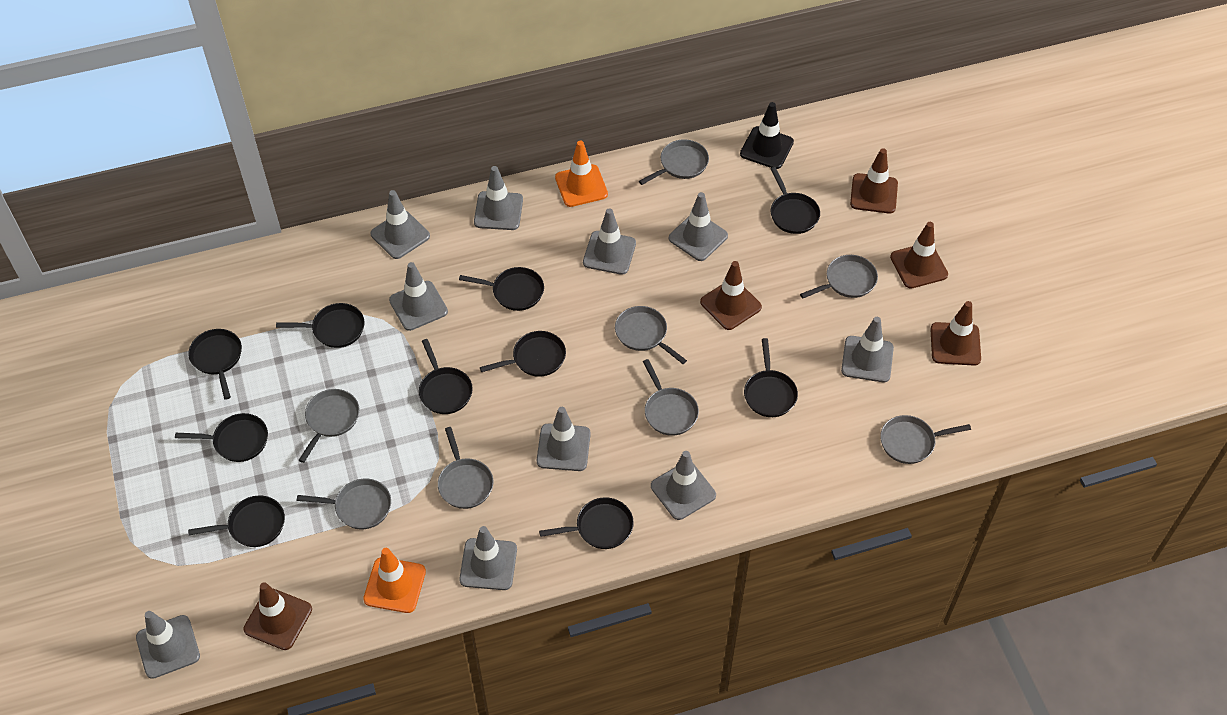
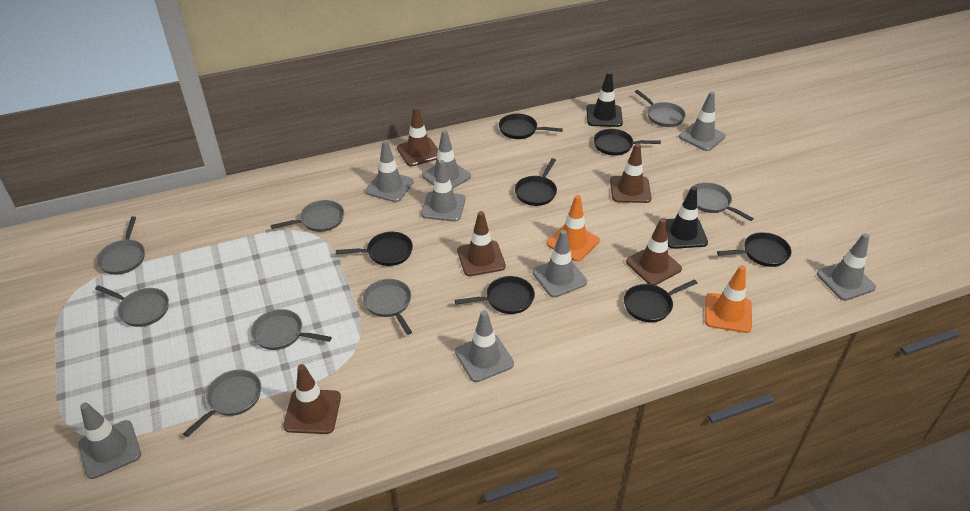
black pan: 10 -> 7
black traffic cone: 1 -> 2
grey traffic cone: 10 -> 8

